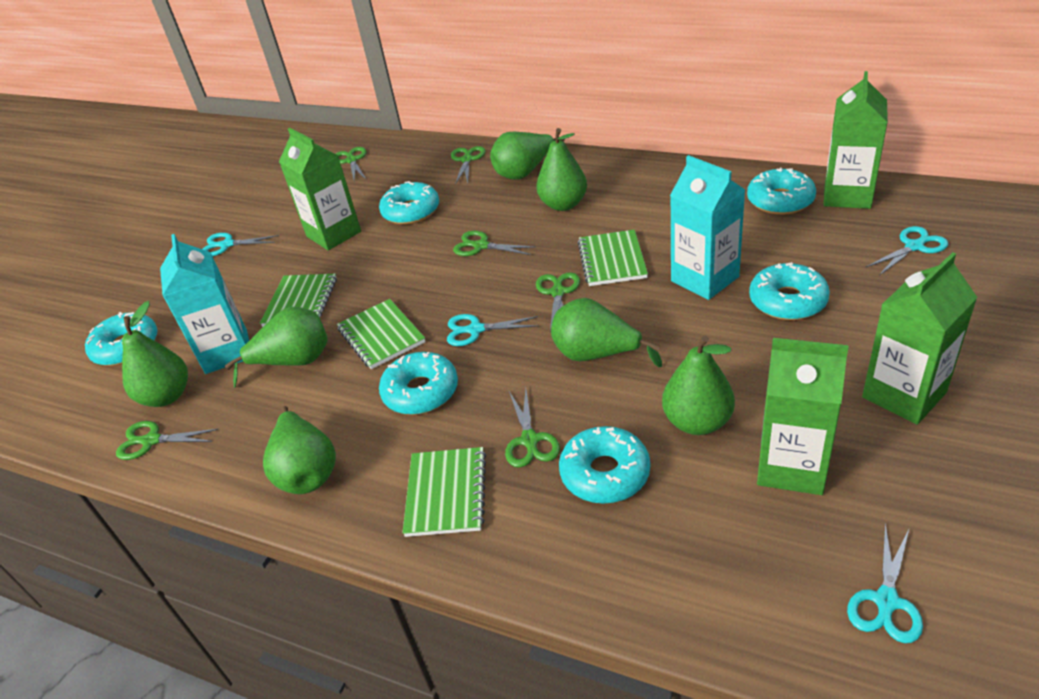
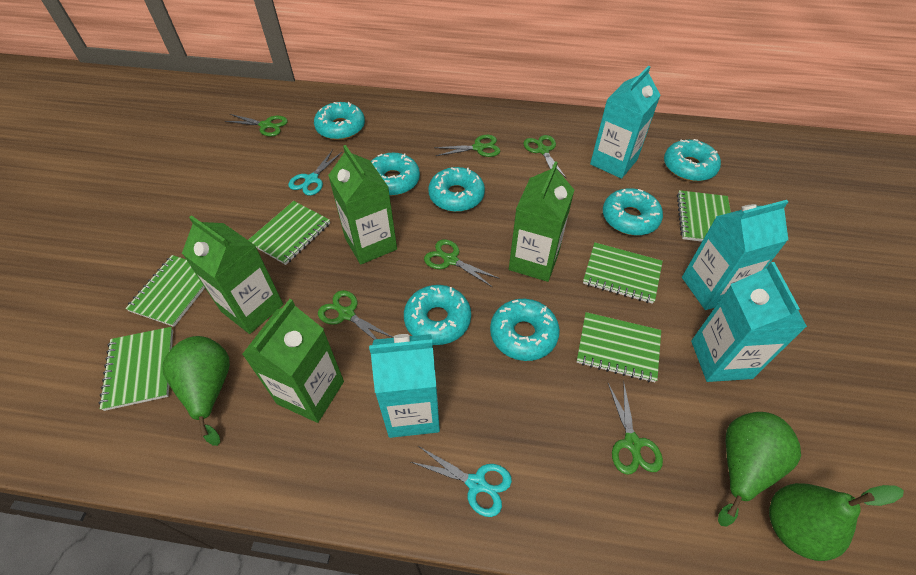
green notebook: 4 -> 6
green pear: 7 -> 3
turquoise carton: 2 -> 4
turquoise donut: 6 -> 7
turquoise scissors: 4 -> 2

